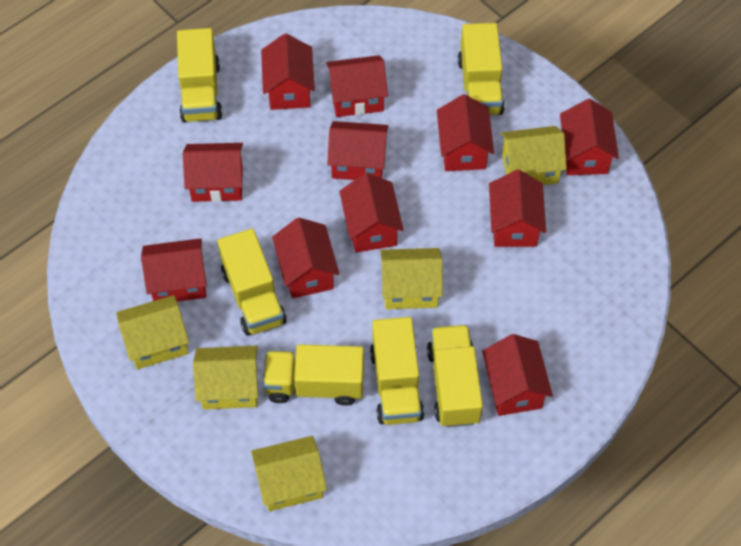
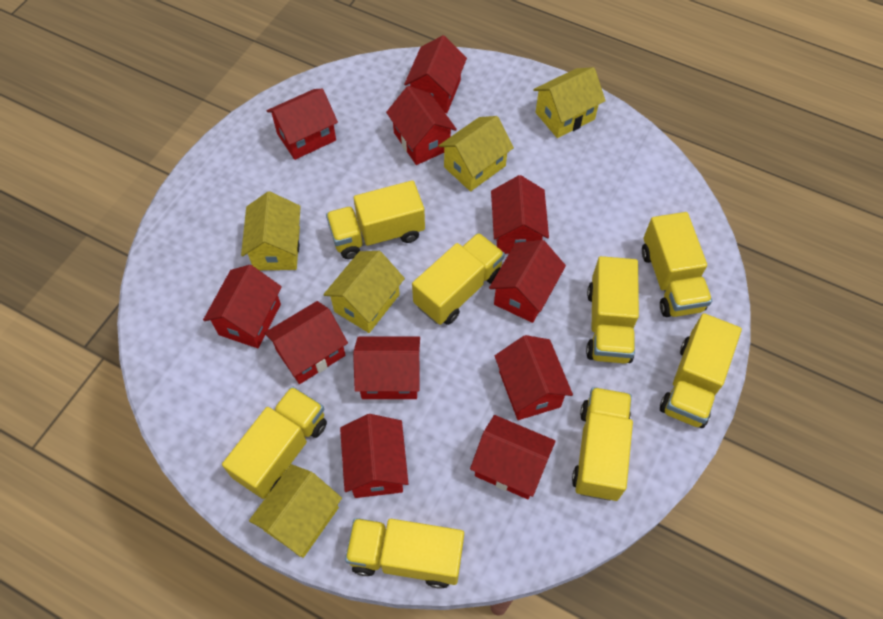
yellow truck: 6 -> 8

